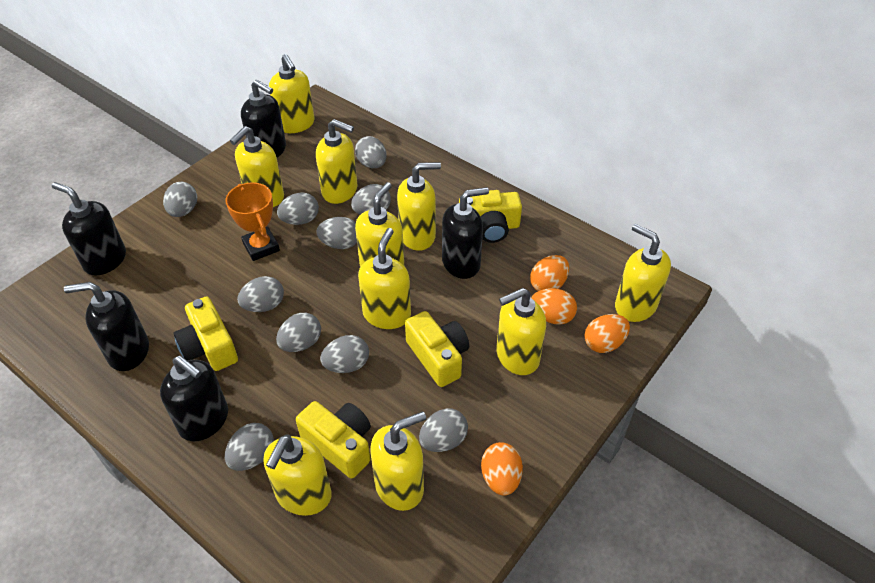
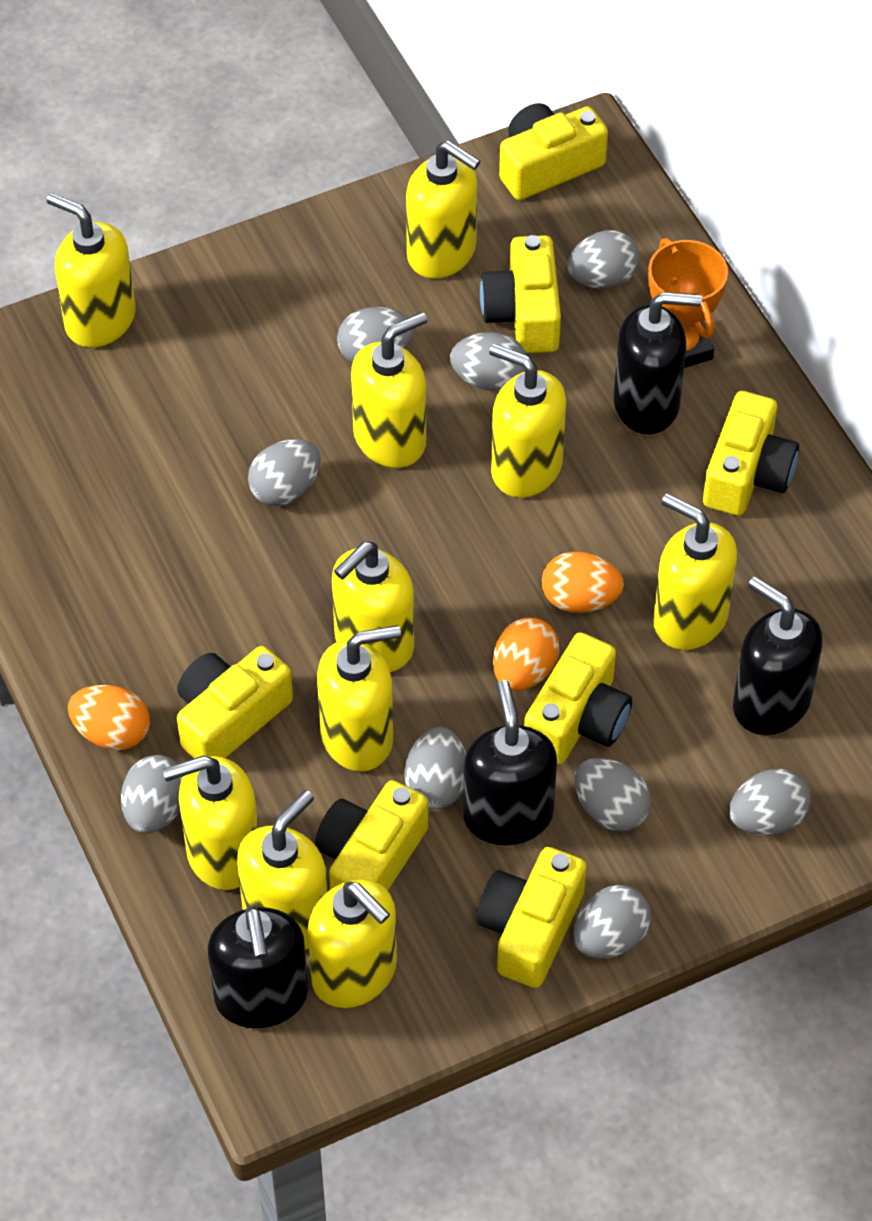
black soap dispenser: 5 -> 4
grey egg: 10 -> 9
orange egg: 4 -> 3
yellow camera: 4 -> 7

